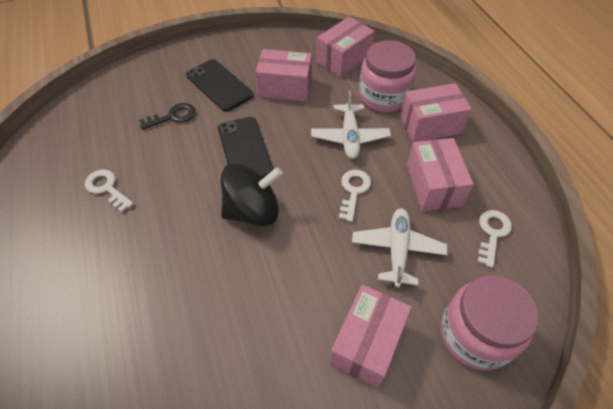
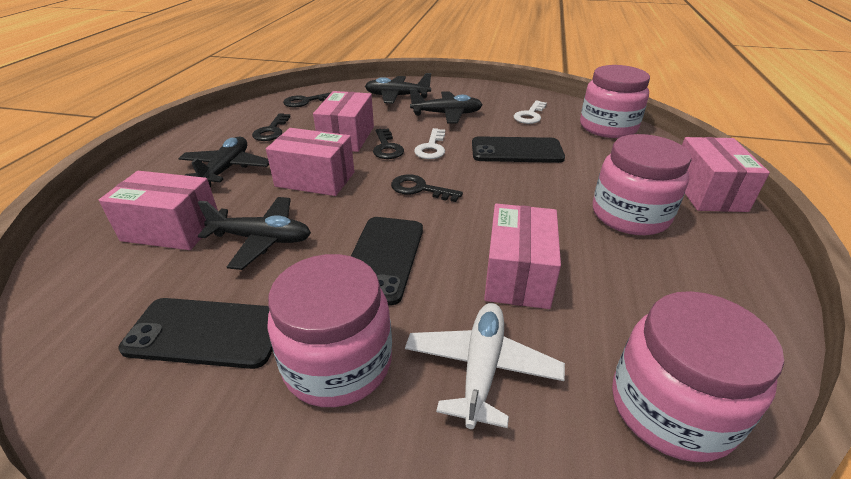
black key: 1 -> 4
black phone: 2 -> 3
black plane: 0 -> 4
black spinning top: 1 -> 0
pink jar: 2 -> 4
white key: 3 -> 2
white plane: 2 -> 1

